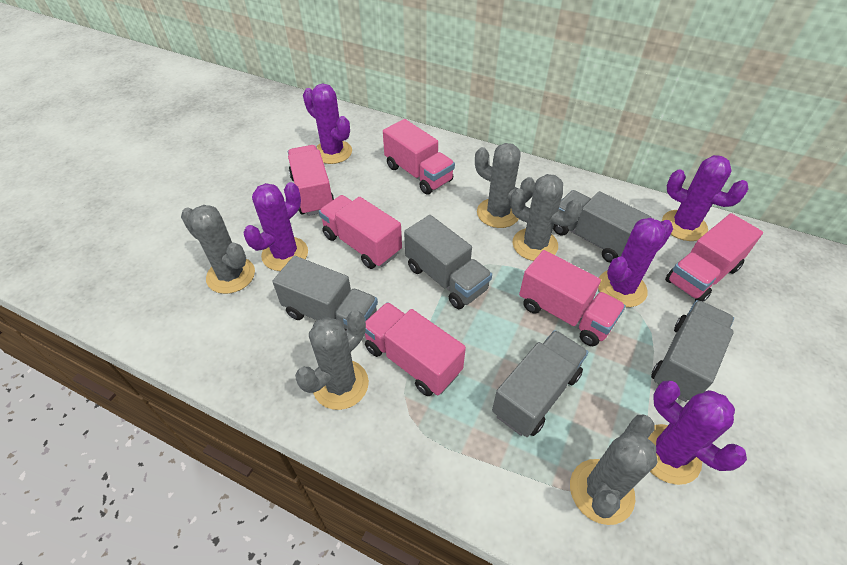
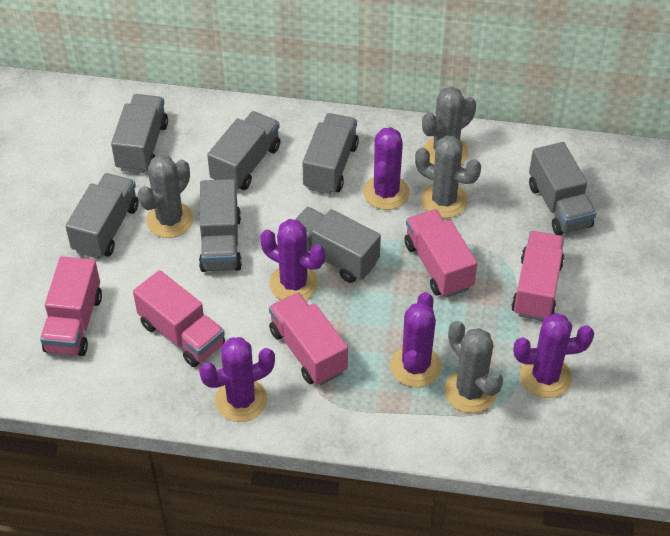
grey cactus: 5 -> 4
grey truck: 5 -> 7
pink truck: 6 -> 5

